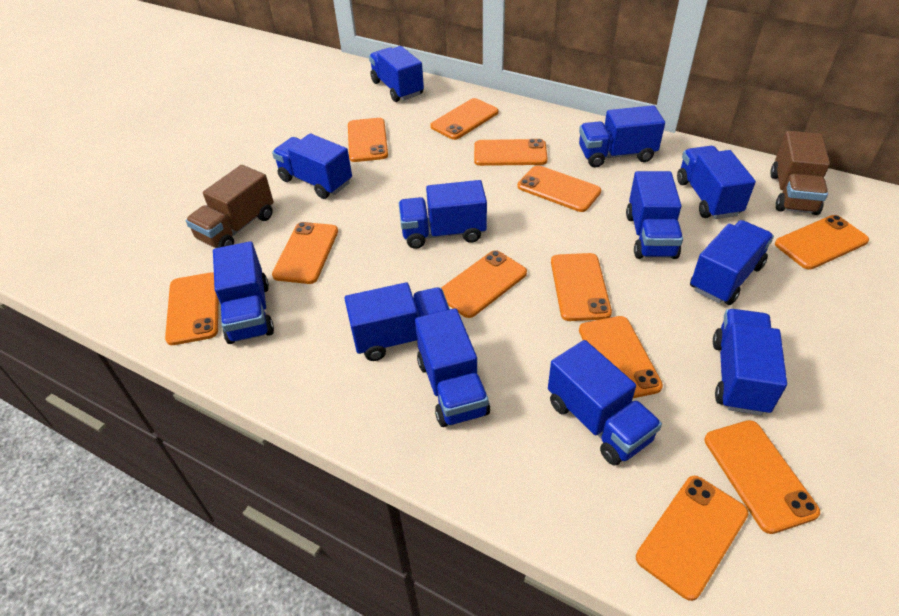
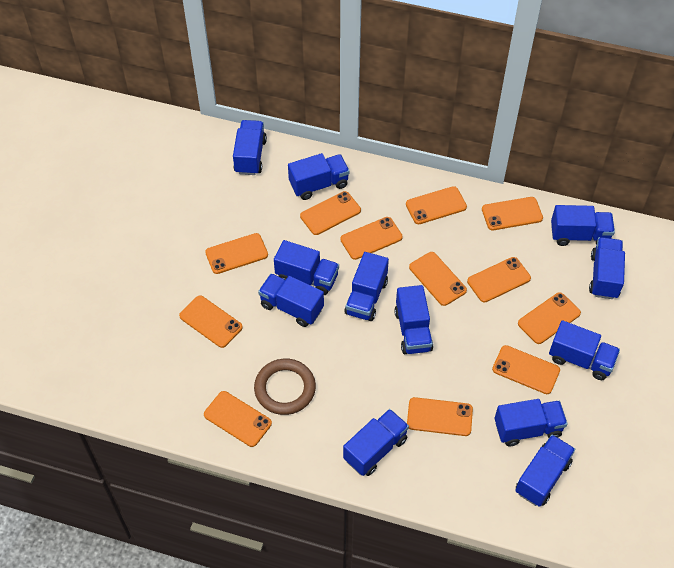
brown ring: 0 -> 1
brown truck: 2 -> 0

